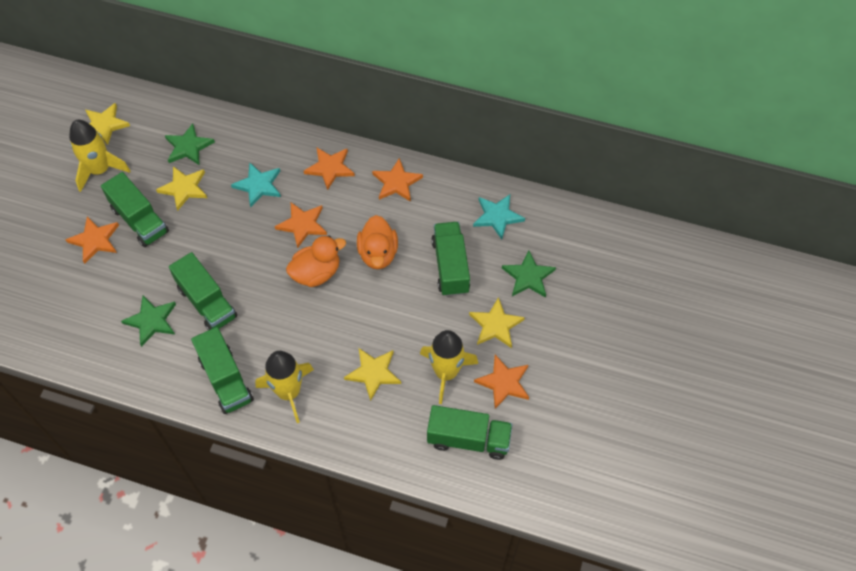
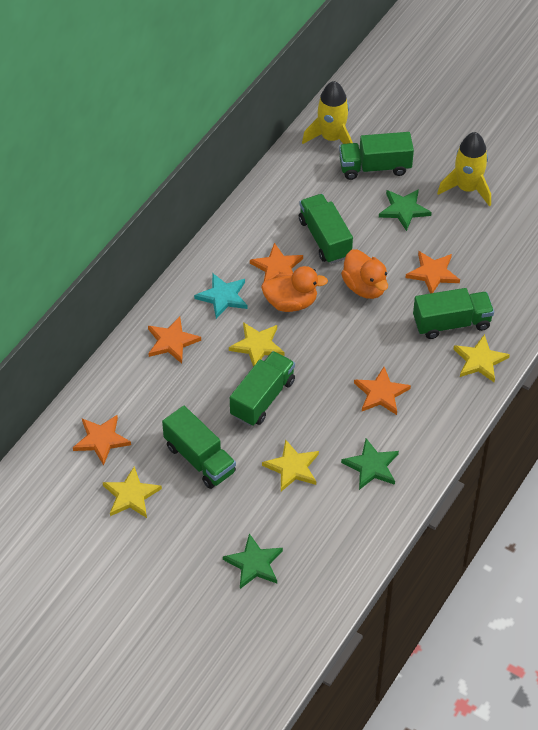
turquoise star: 2 -> 1
yellow rocket: 3 -> 2

